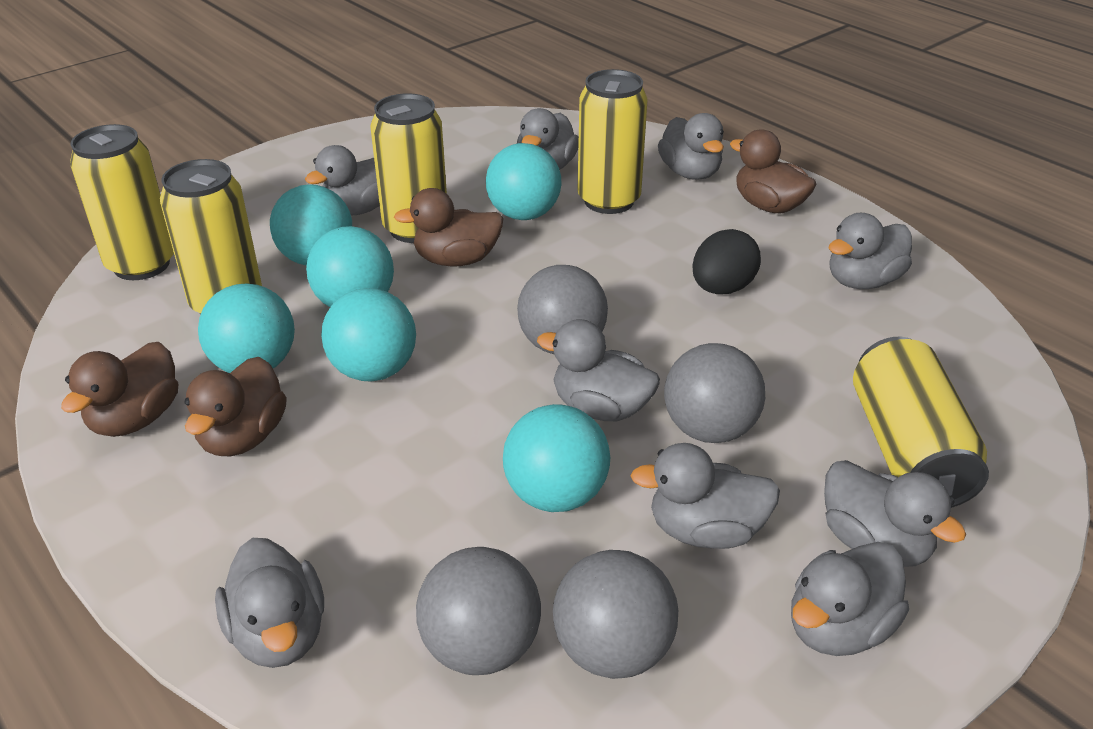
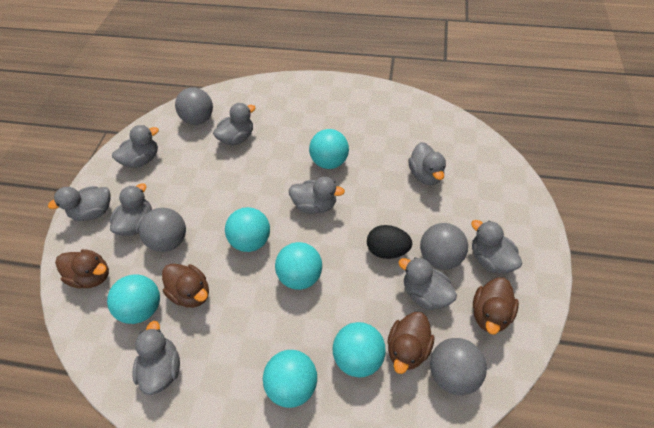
yellow can: 5 -> 0

